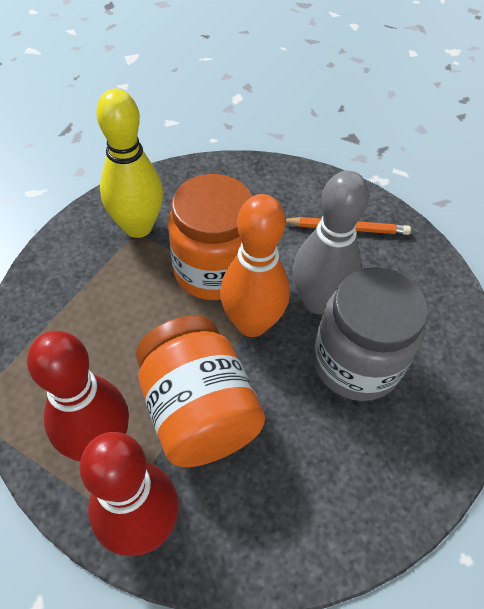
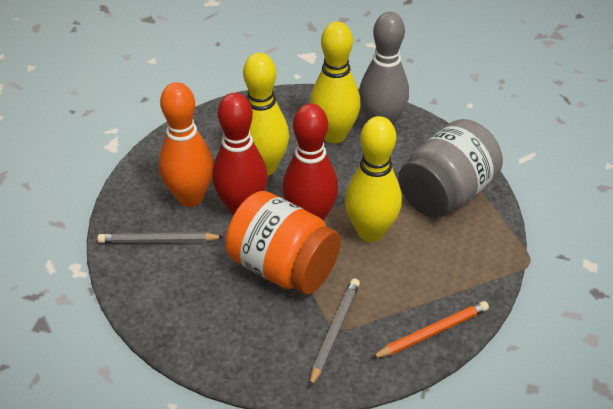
grey pencil: 0 -> 2
orange jar: 2 -> 1
yellow bowling pin: 1 -> 3

